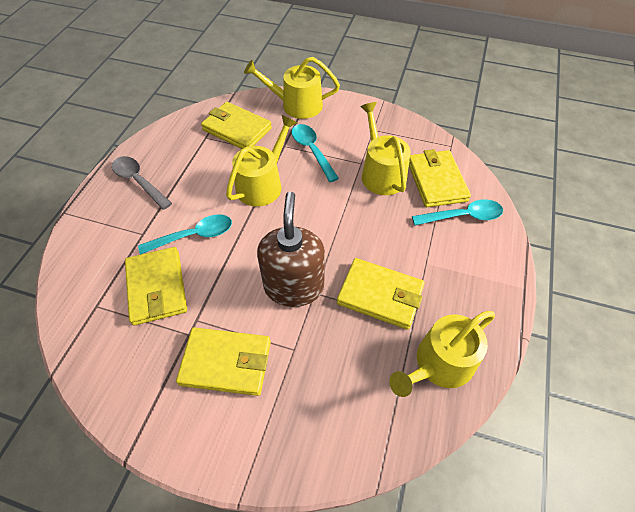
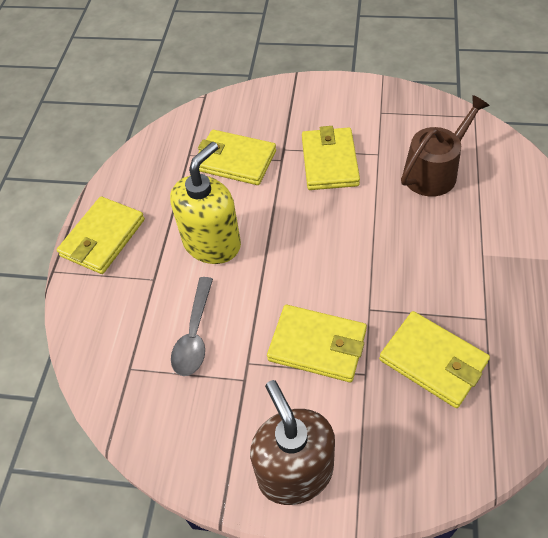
brown watering can: 0 -> 1
turquoise spoon: 3 -> 0
yellow soap dispenser: 0 -> 1
yellow watering can: 4 -> 0

